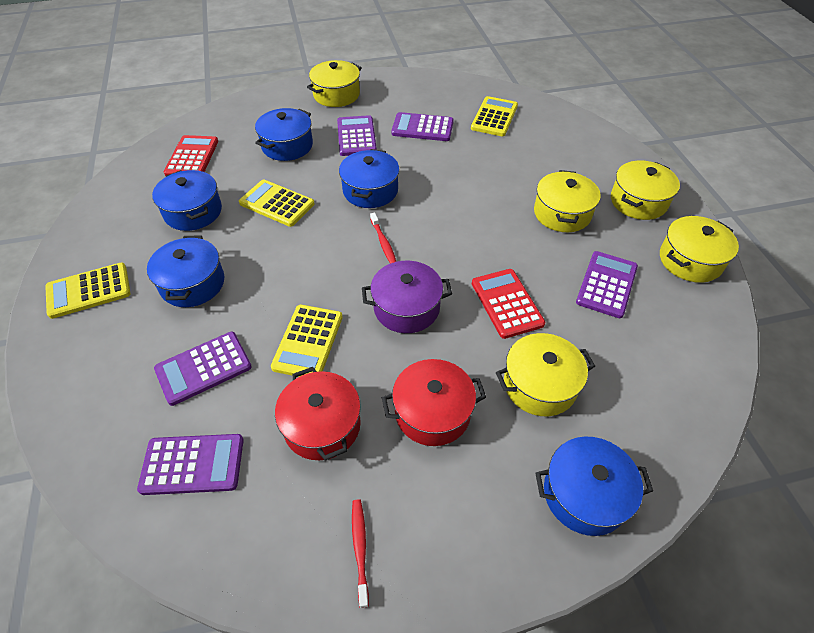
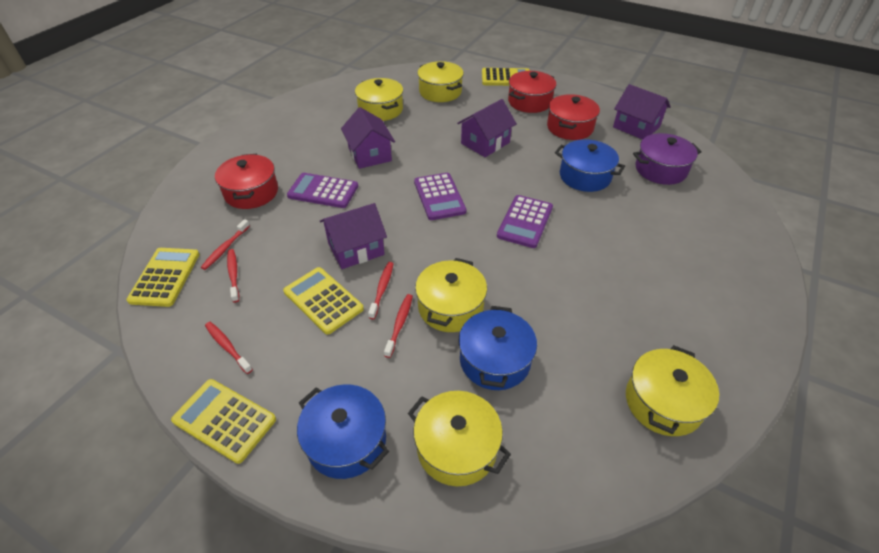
blue pot: 5 -> 3
purple calculator: 5 -> 3
purple house: 0 -> 4
red calculator: 2 -> 0
red pot: 2 -> 3
red toothbrush: 2 -> 5

